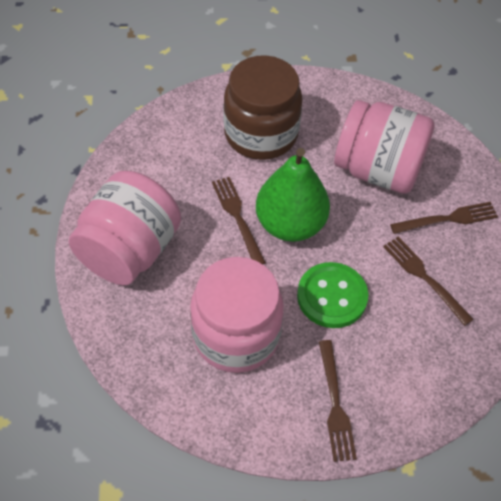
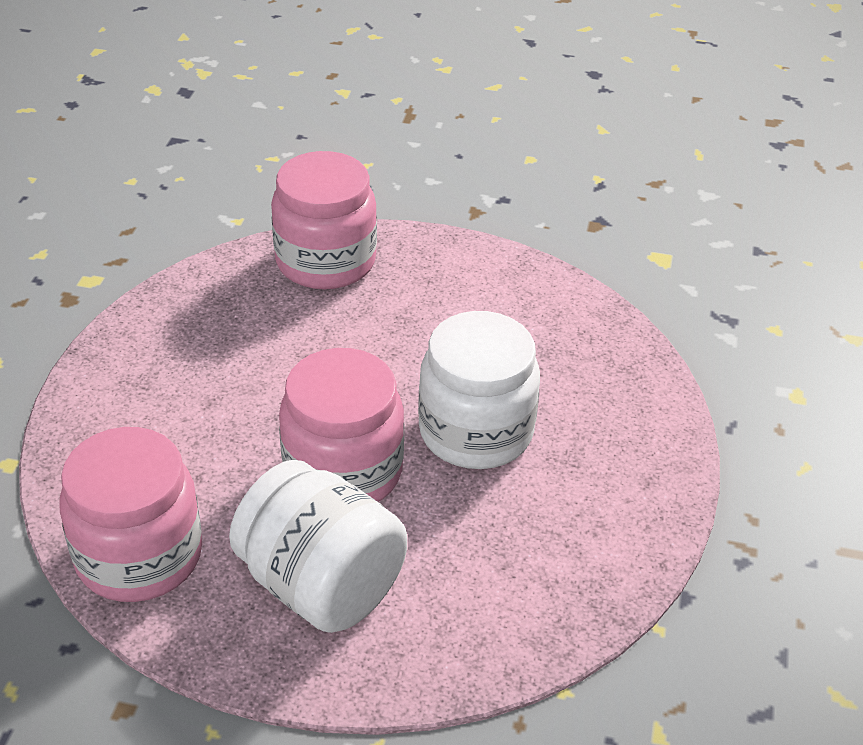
brown fork: 4 -> 0
brown jar: 1 -> 0
green button: 1 -> 0
green pear: 1 -> 0
white jar: 0 -> 2

